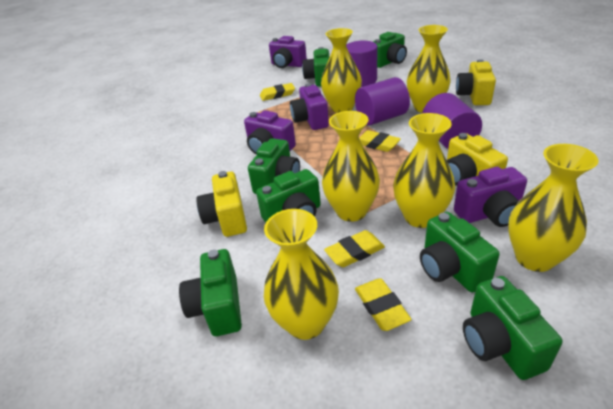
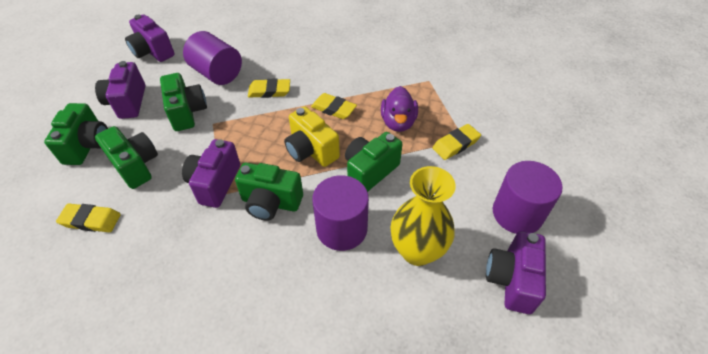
green camera: 7 -> 5
purple duck: 0 -> 1
yellow camera: 3 -> 1
yellow vase: 6 -> 1

